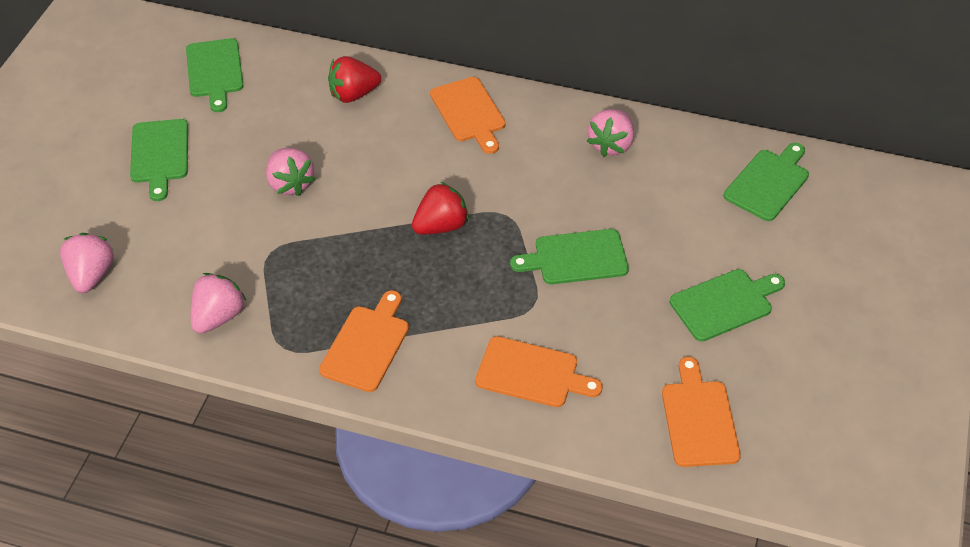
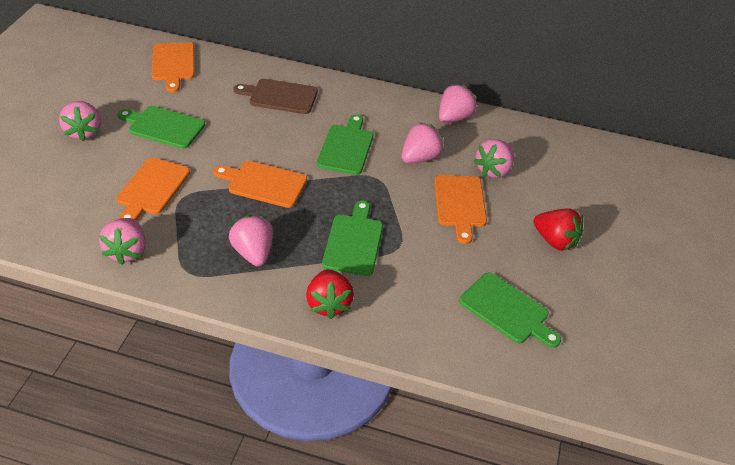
brown cutting board: 0 -> 1
green cutting board: 5 -> 4
pink strawberry: 4 -> 6

